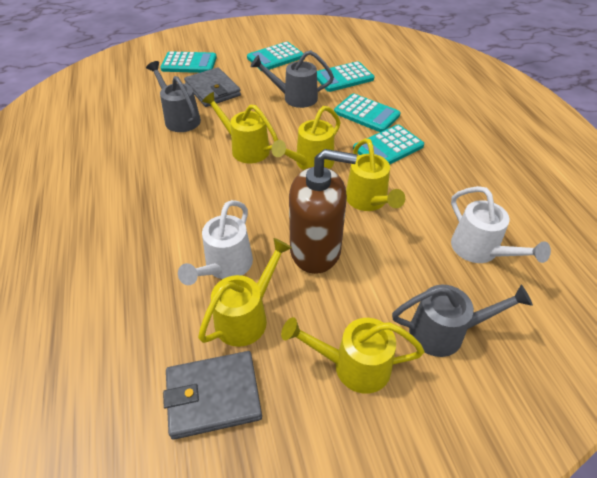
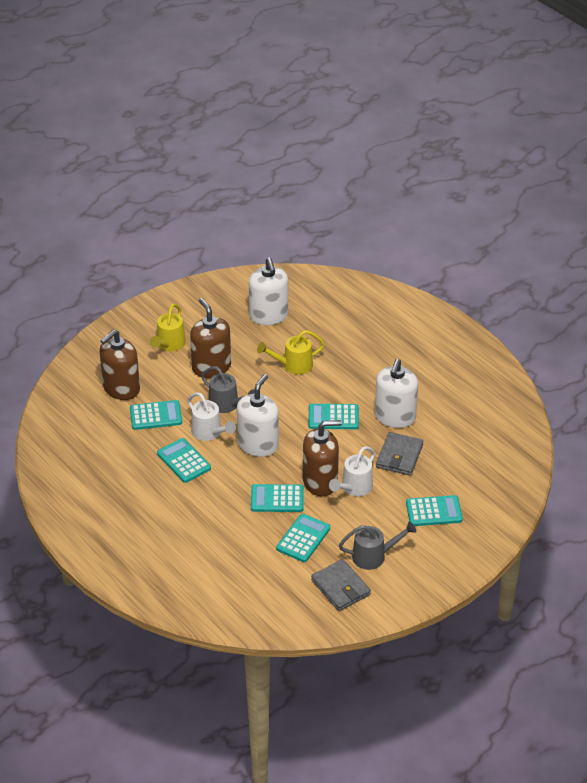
brown soap dispenser: 1 -> 3
grey watering can: 3 -> 2
turquoise calculator: 5 -> 6
white soap dispenser: 0 -> 3
yellow watering can: 5 -> 2

